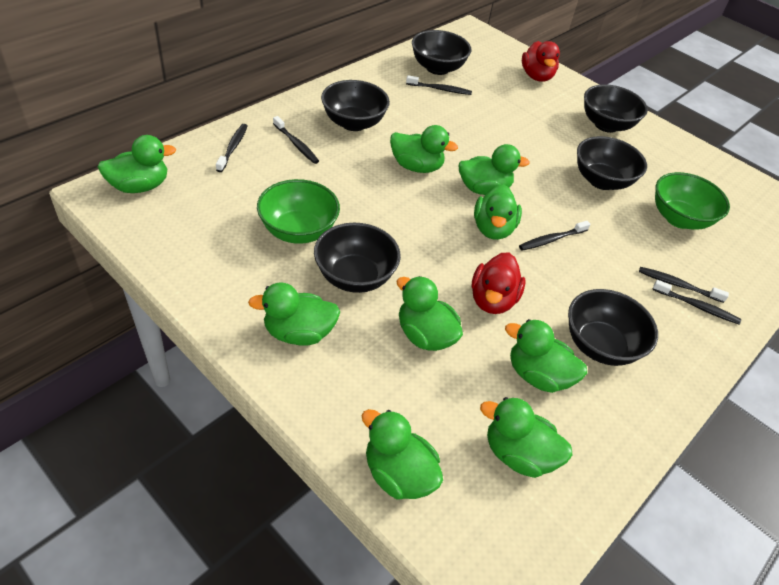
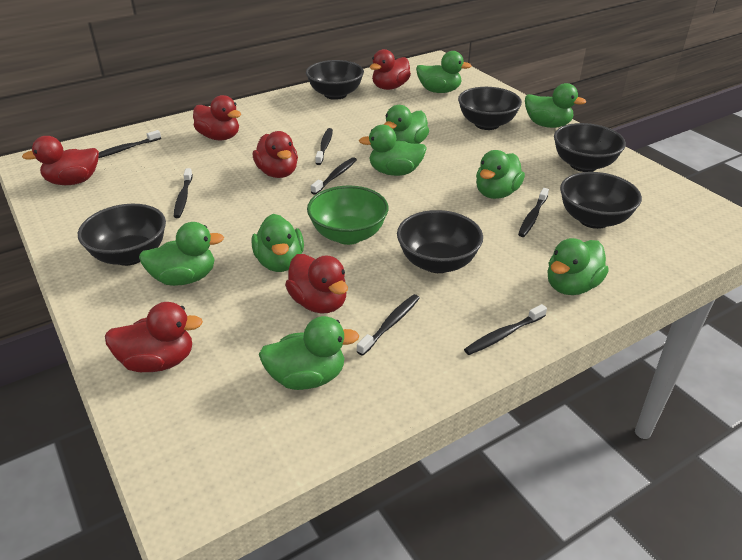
black toothbrush: 6 -> 7
green bowl: 2 -> 1
red duck: 2 -> 6

